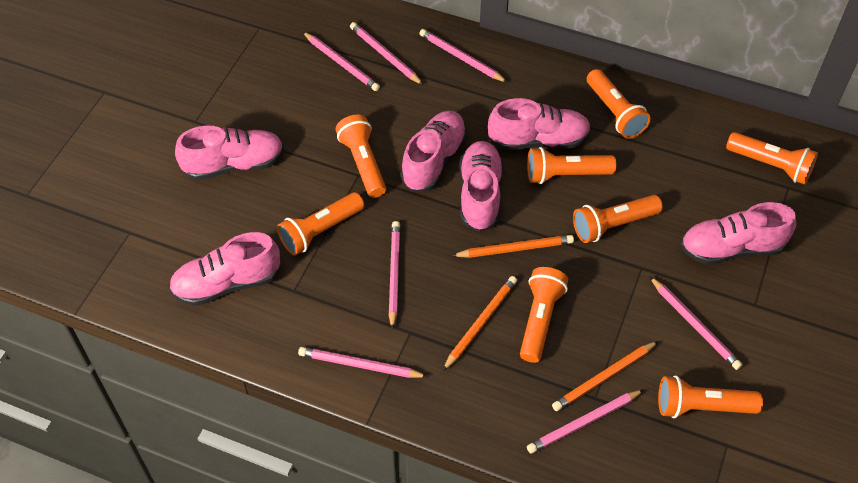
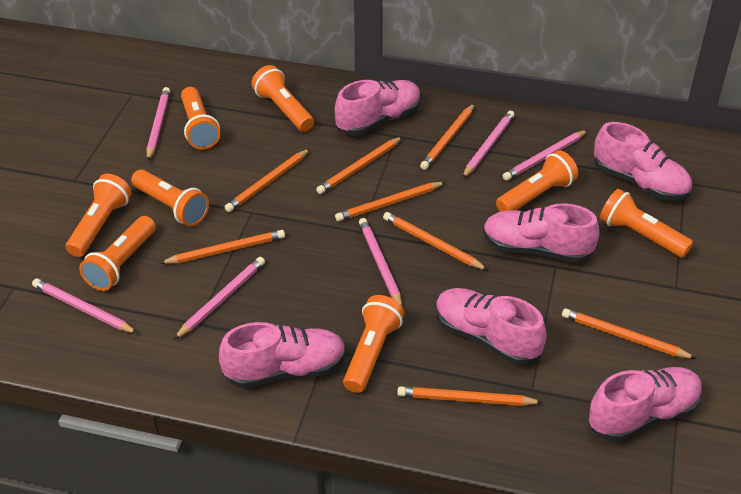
orange pencil: 3 -> 8
pink pencil: 7 -> 6

